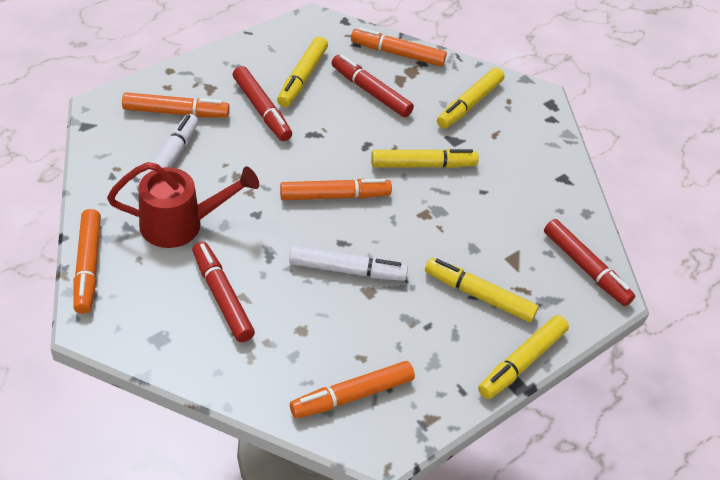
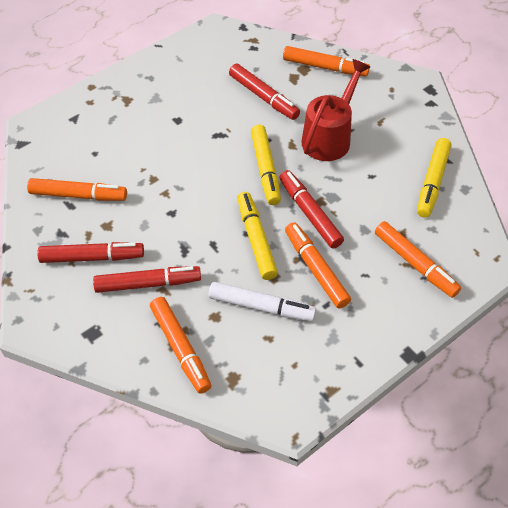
white marker: 2 -> 1
yellow marker: 5 -> 3

